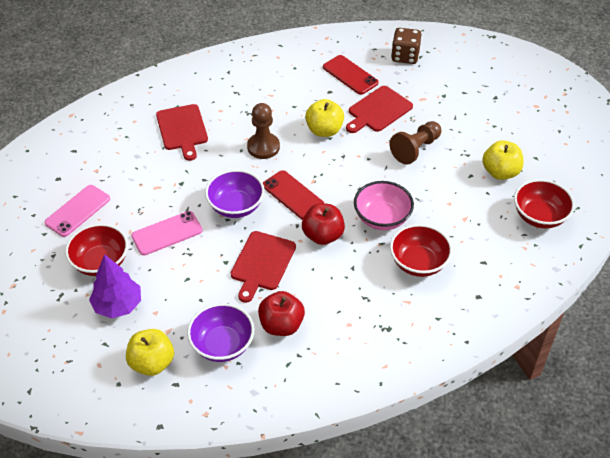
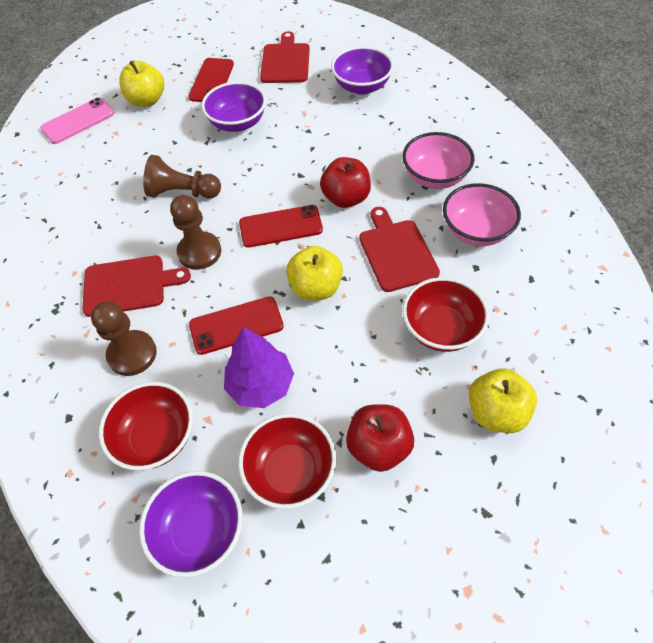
brown dice: 1 -> 0
brown pawn: 2 -> 3
pink bowl: 1 -> 2
pink phone: 2 -> 1
purple bowl: 2 -> 3
red phone: 2 -> 3

